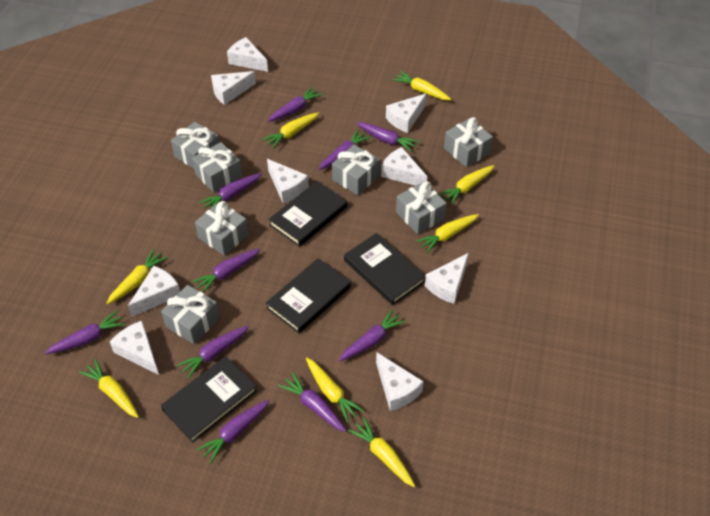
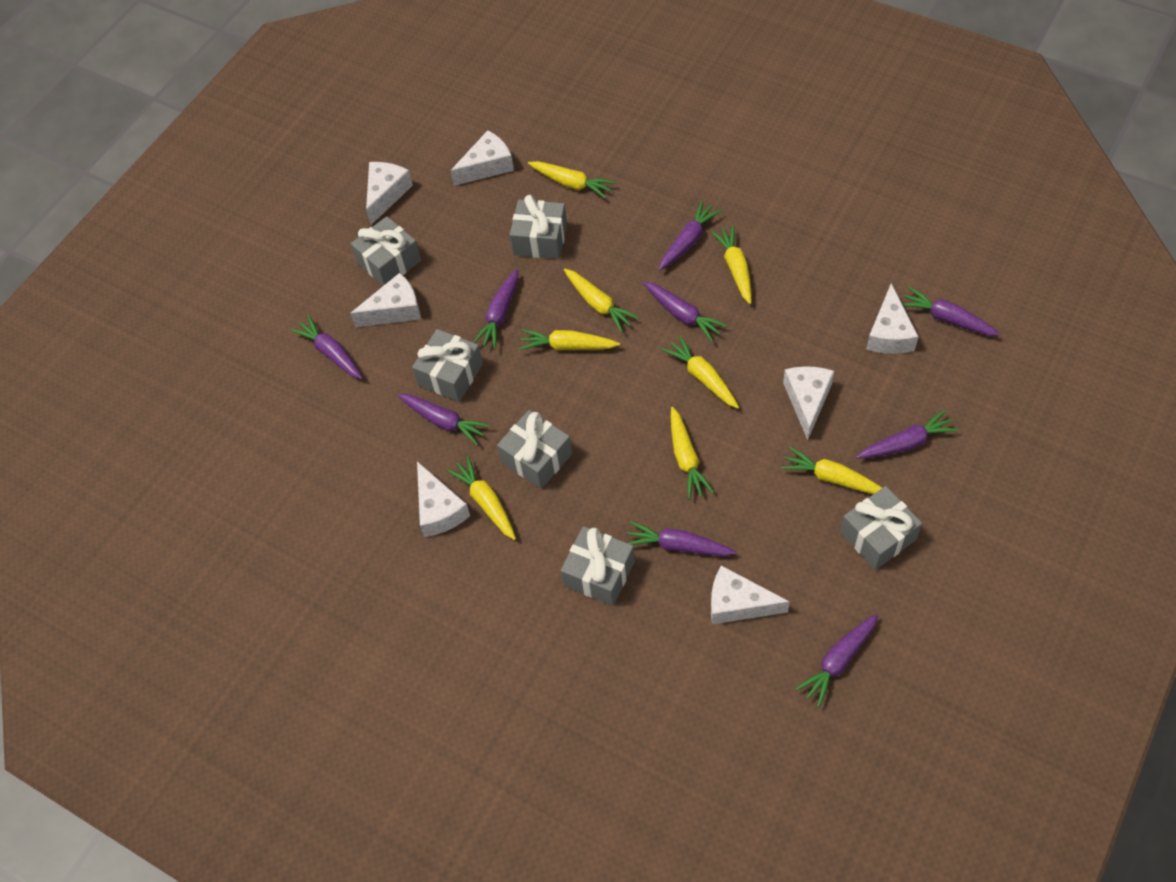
black book: 4 -> 0
grey gift: 7 -> 6
purple carrot: 10 -> 9
white cheese: 9 -> 7

